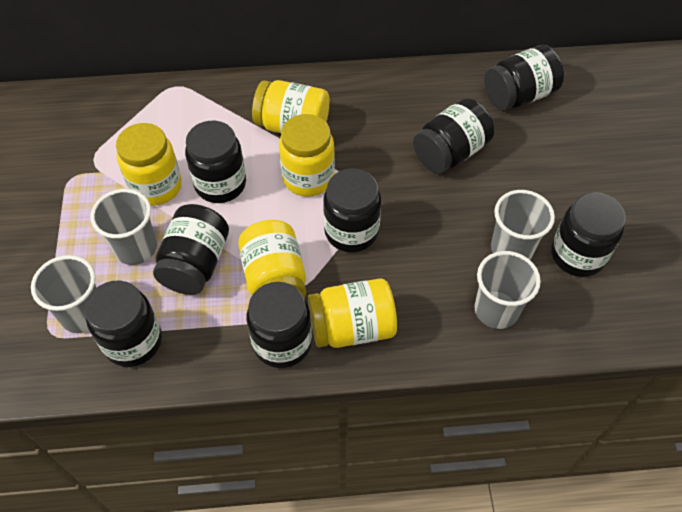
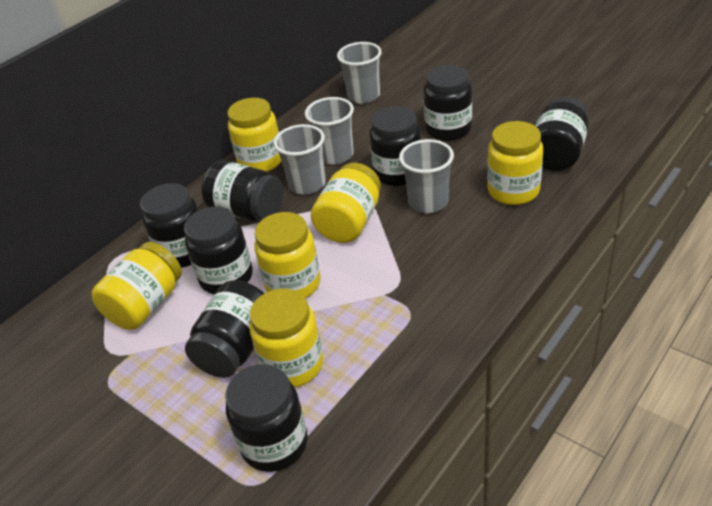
yellow jar: 5 -> 6

